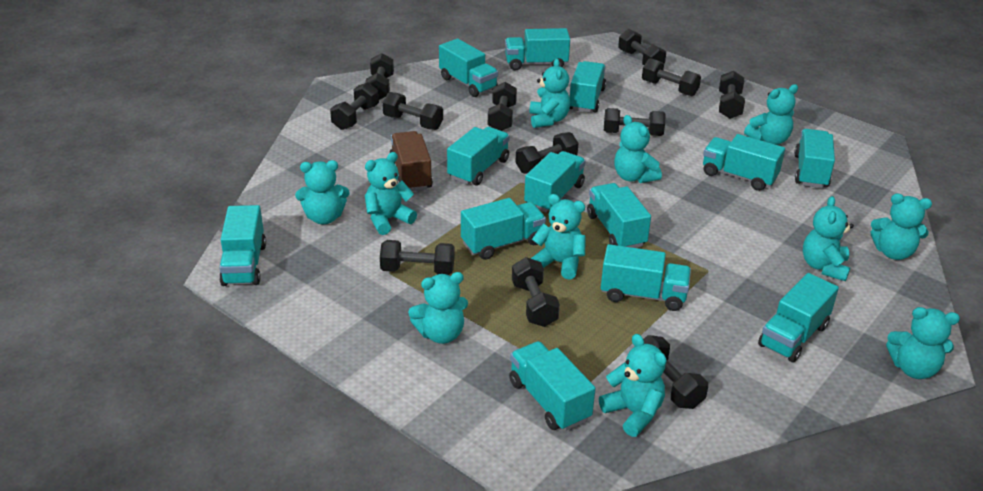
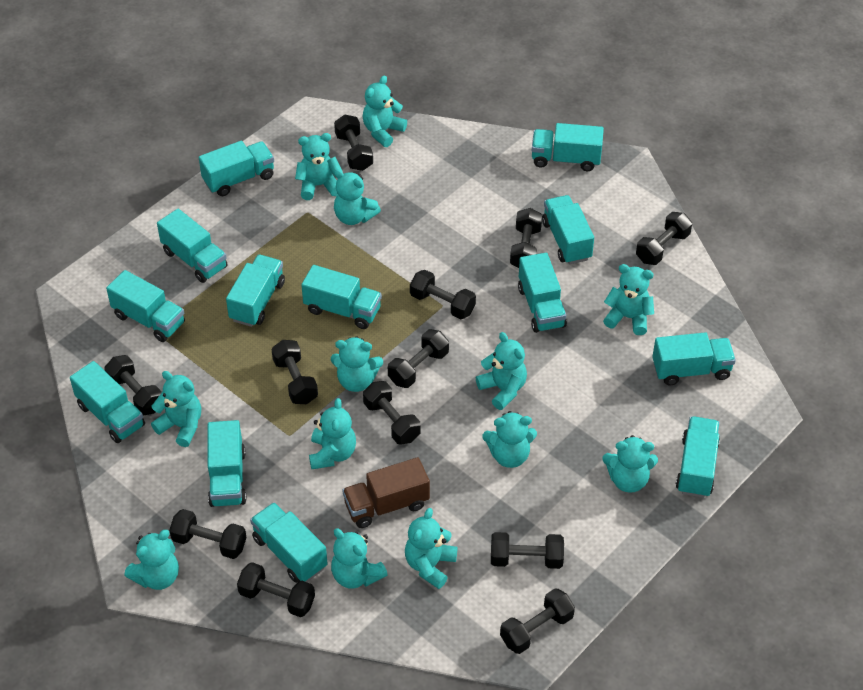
turquoise teddy bear: 11 -> 13

